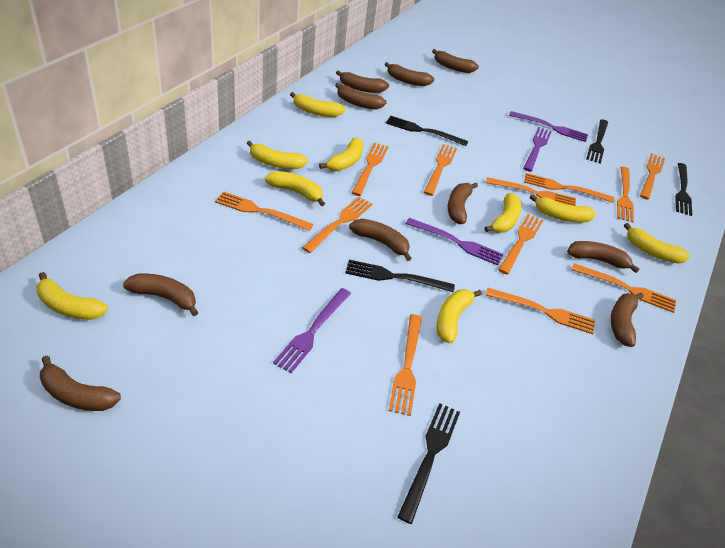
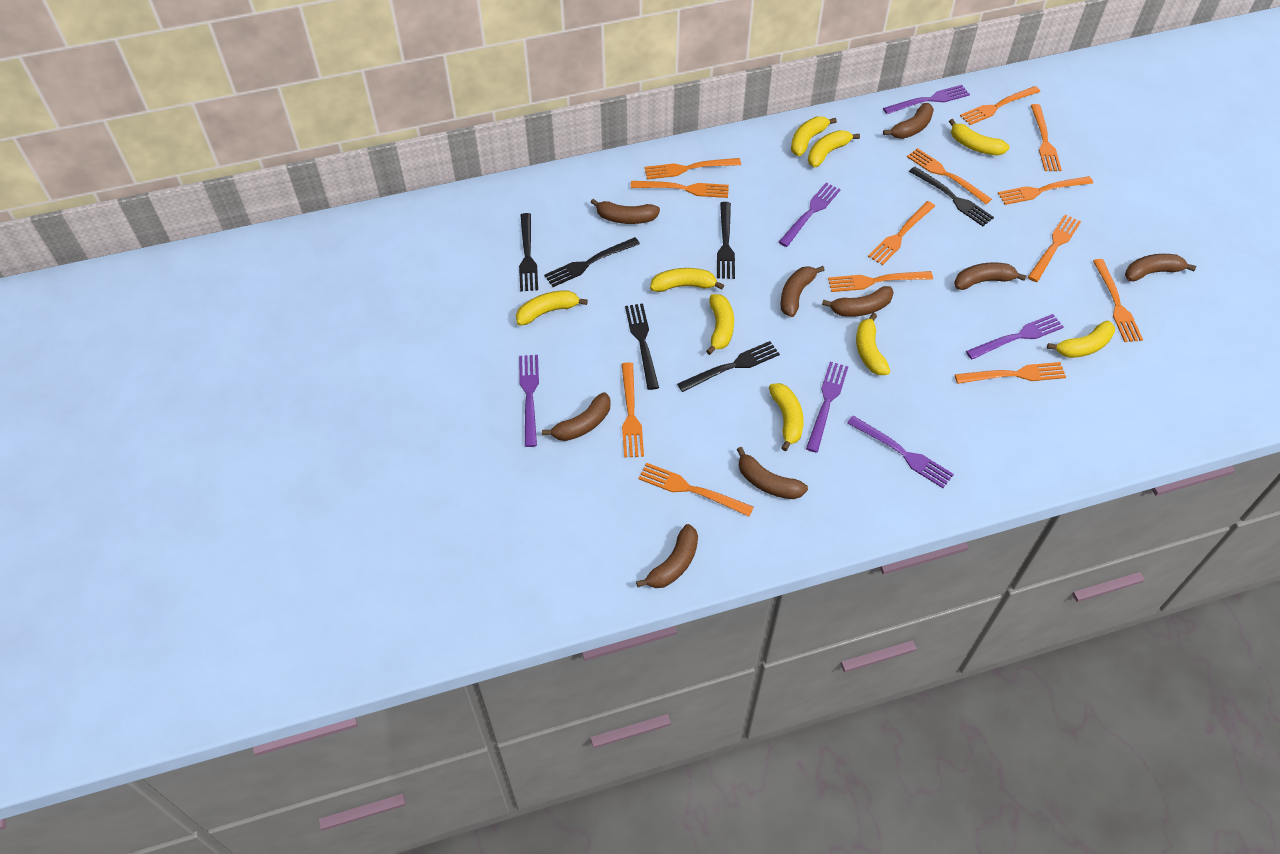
black fork: 5 -> 6
brown banana: 10 -> 9
orange fork: 12 -> 13
purple fork: 4 -> 6

